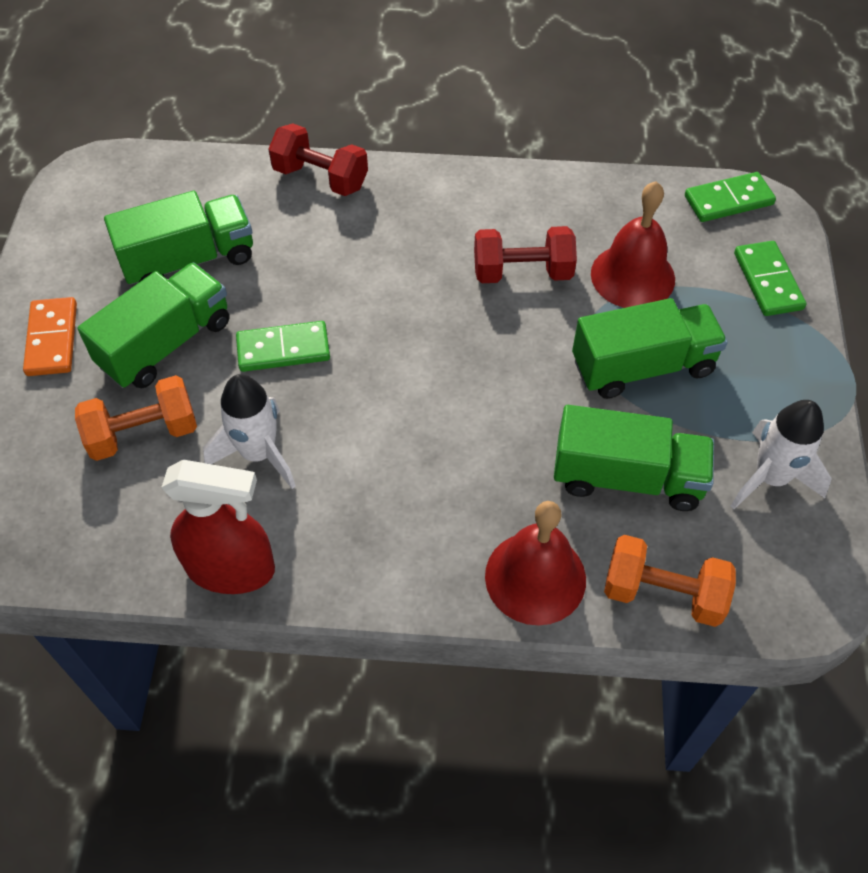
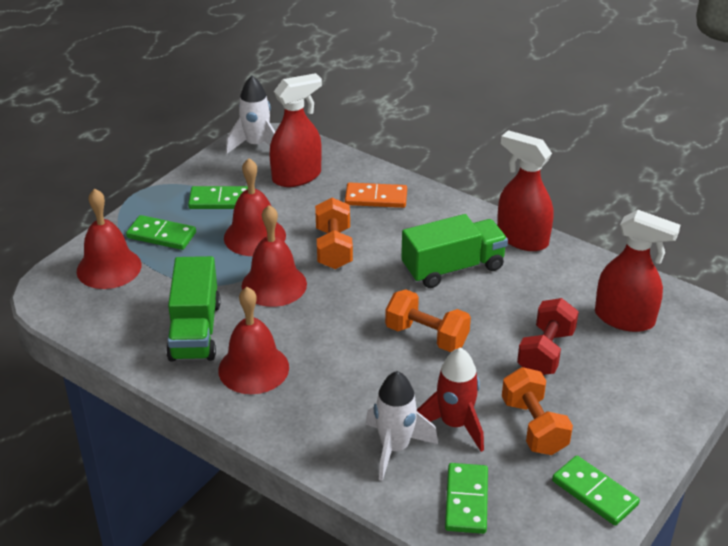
green domino: 3 -> 4
green truck: 4 -> 2
orange dumbbell: 2 -> 3
red bell: 2 -> 4
red dumbbell: 2 -> 1
red rocket: 0 -> 1
red spray bottle: 1 -> 3

